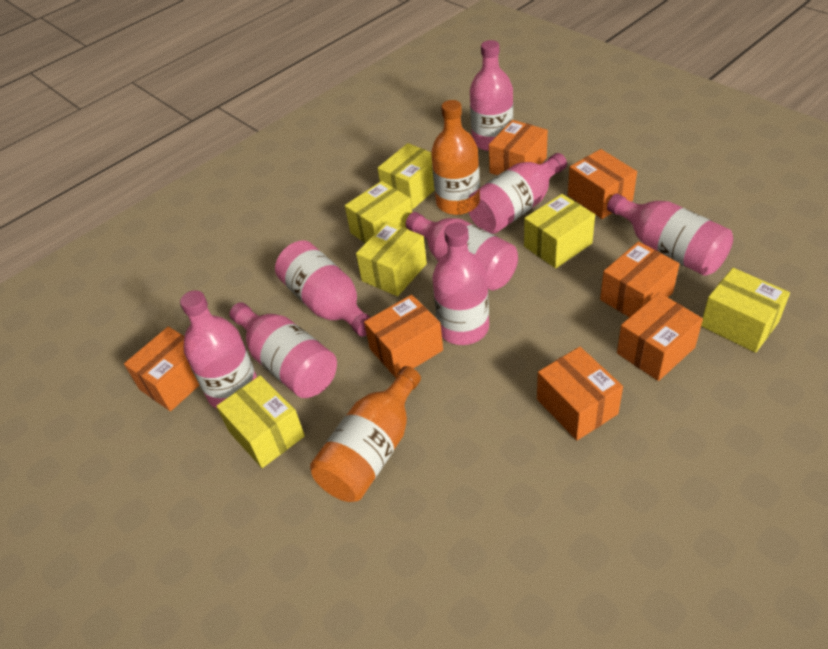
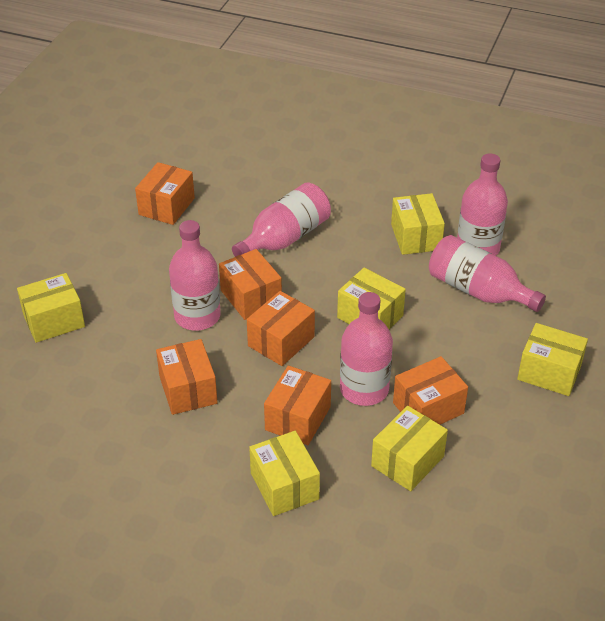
orange bottle: 2 -> 0
orange box: 7 -> 6
pink bottle: 8 -> 5

